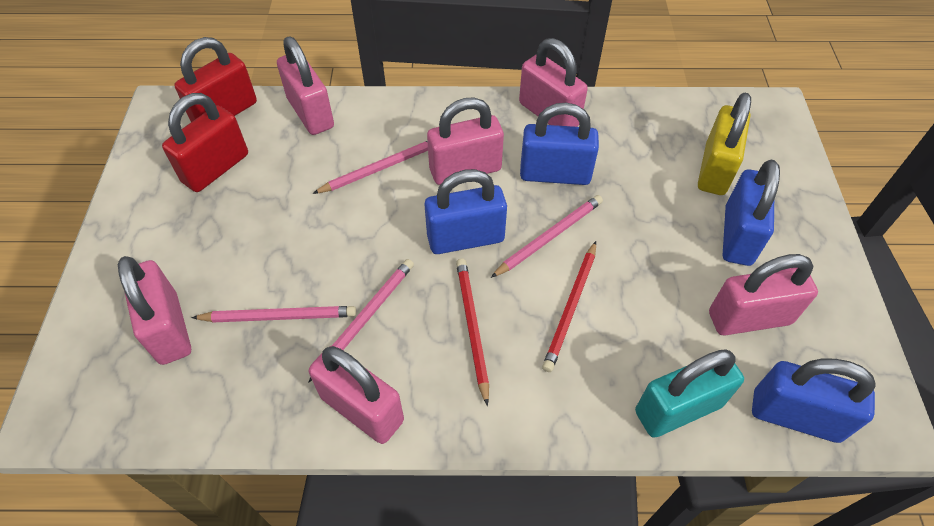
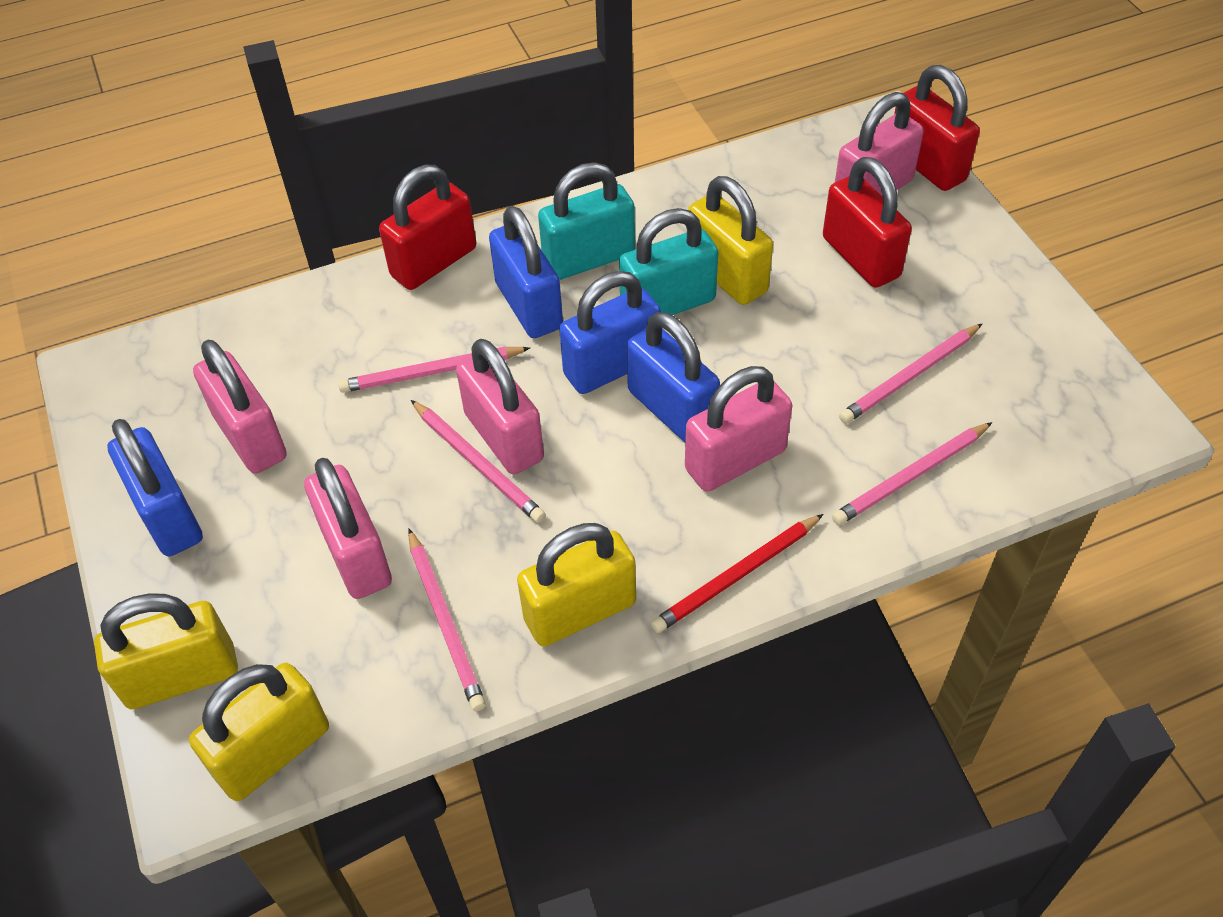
pink padlock: 6 -> 5
pink pencil: 4 -> 5
red padlock: 2 -> 3
red pencil: 2 -> 1
turquoise padlock: 1 -> 2
yellow padlock: 1 -> 4

